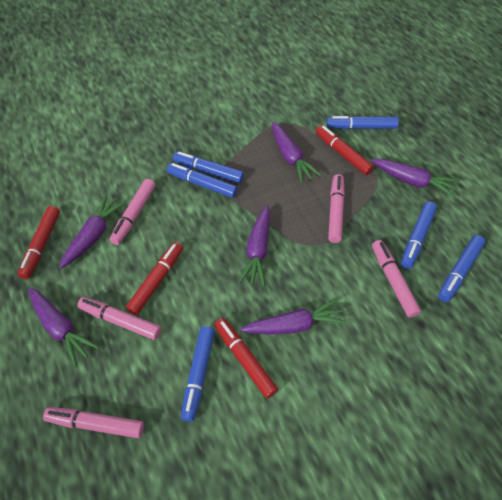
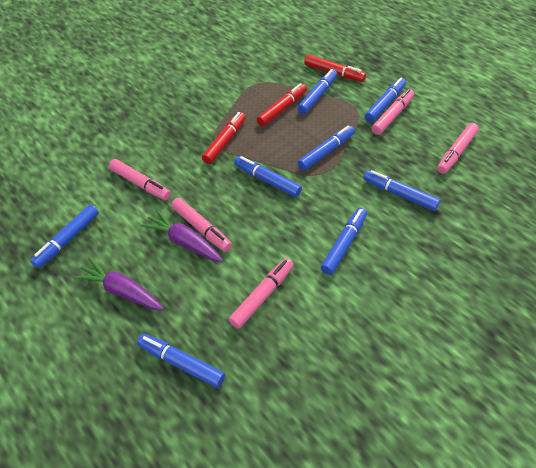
blue marker: 6 -> 8
purple carrot: 6 -> 2
red marker: 4 -> 3

